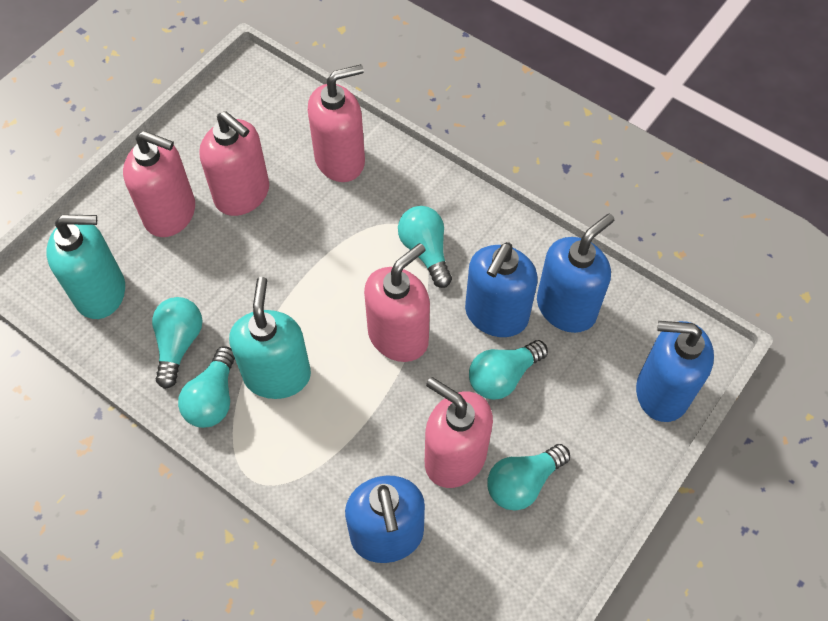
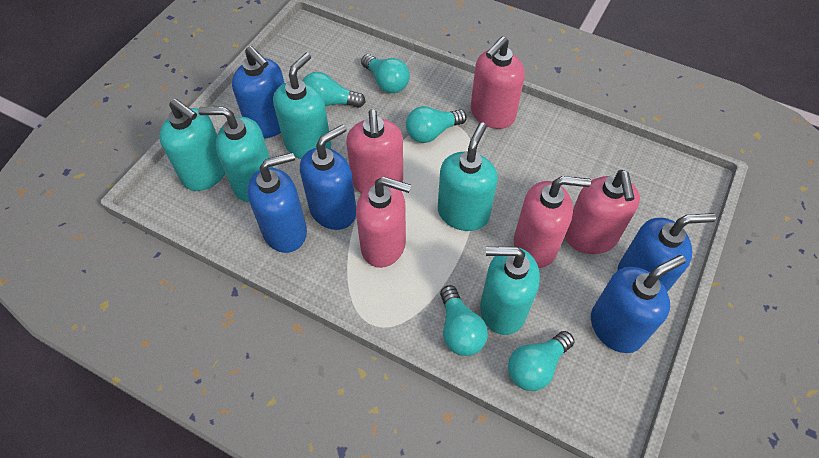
blue soap dispenser: 4 -> 5
turquoise soap dispenser: 2 -> 5

